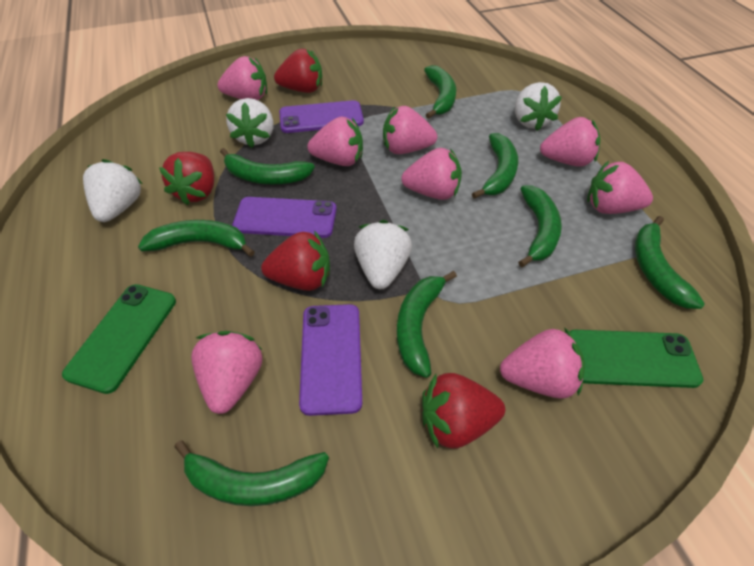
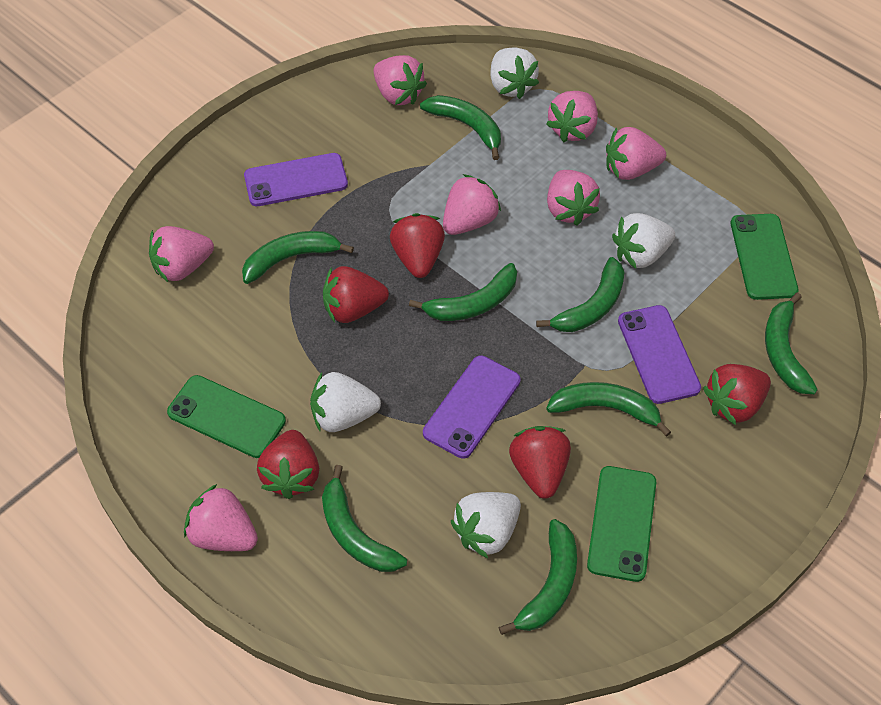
green phone: 2 -> 3
pink strawberry: 8 -> 7
red strawberry: 4 -> 5

